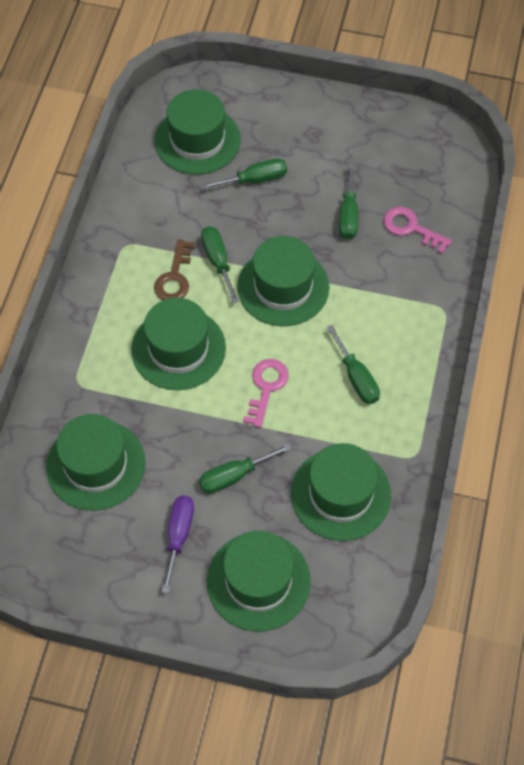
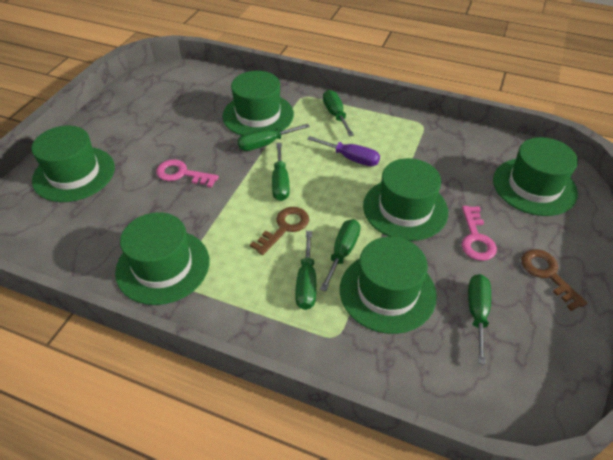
brown key: 1 -> 2
green screwdriver: 5 -> 6

